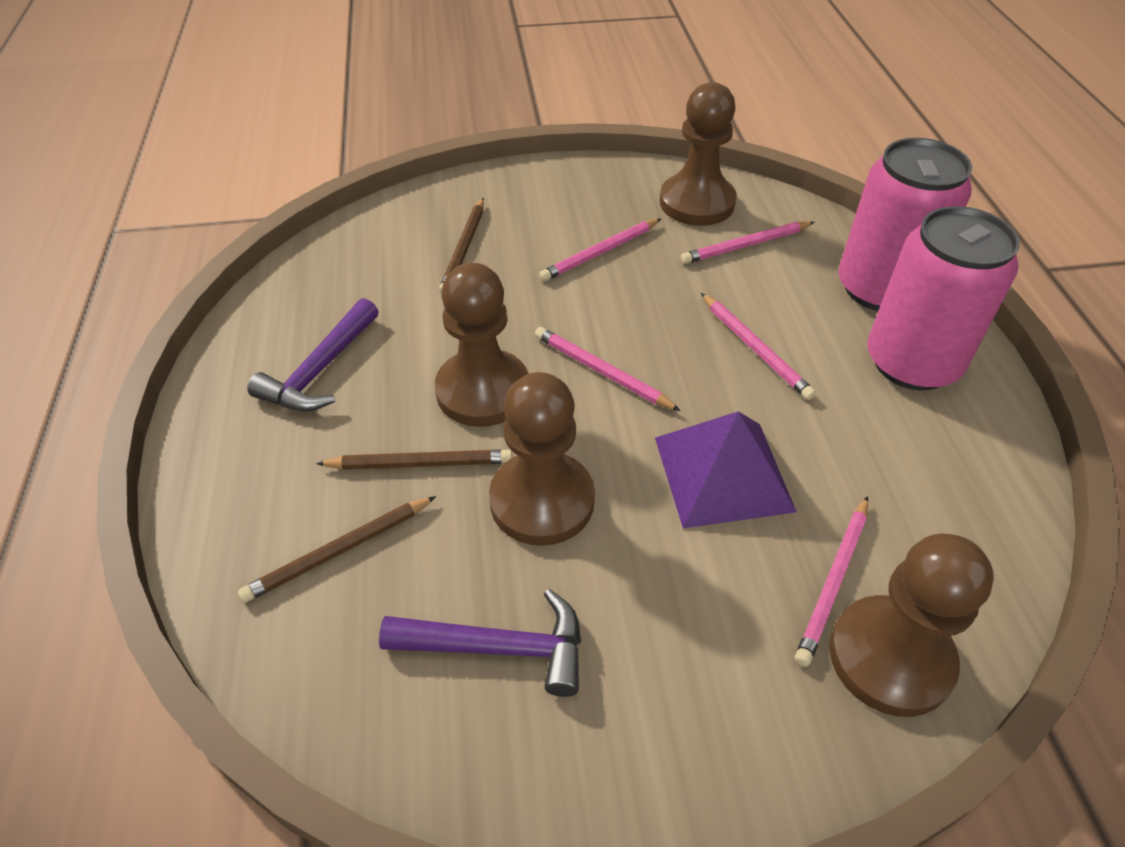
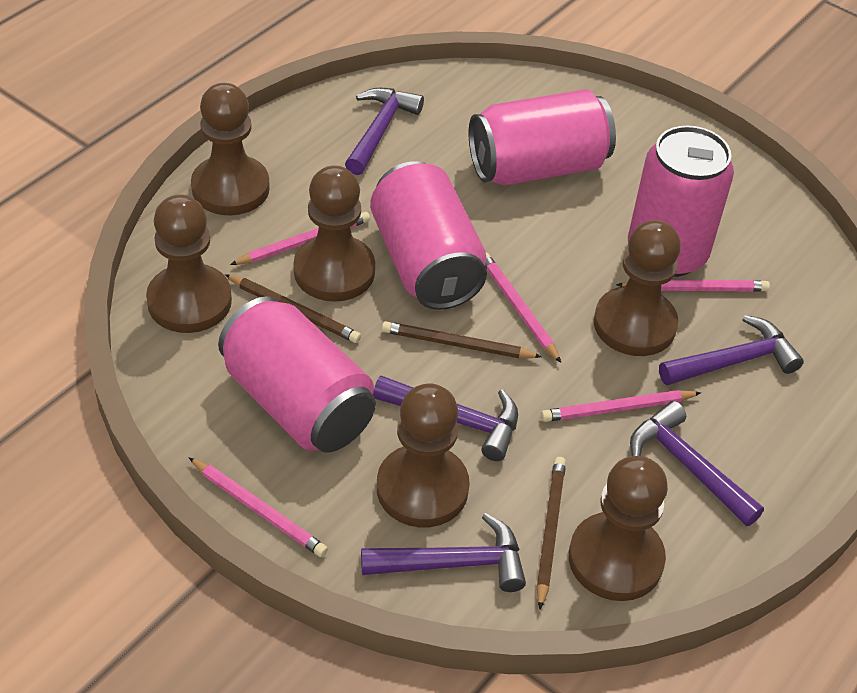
brown pawn: 4 -> 6
pink can: 2 -> 4
purple hammer: 2 -> 5
purple pyramid: 1 -> 0

